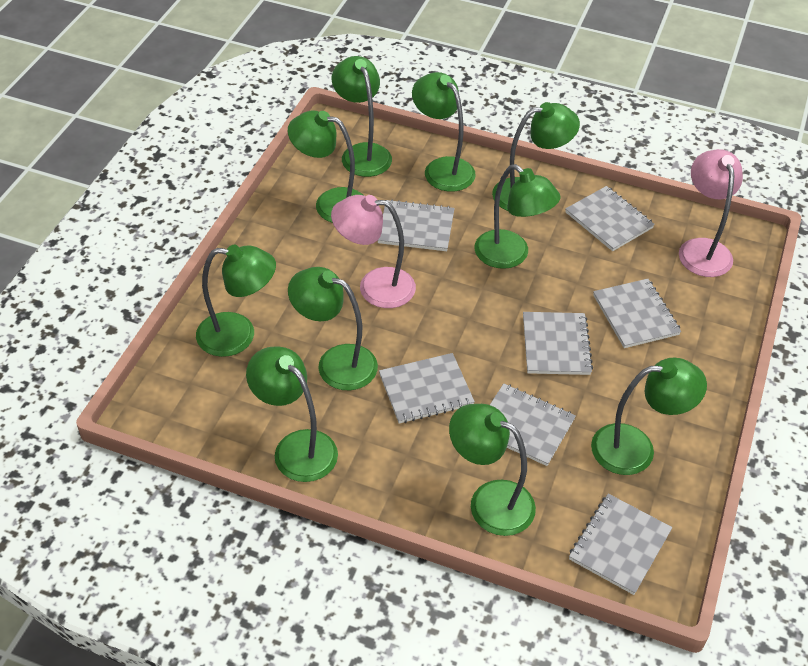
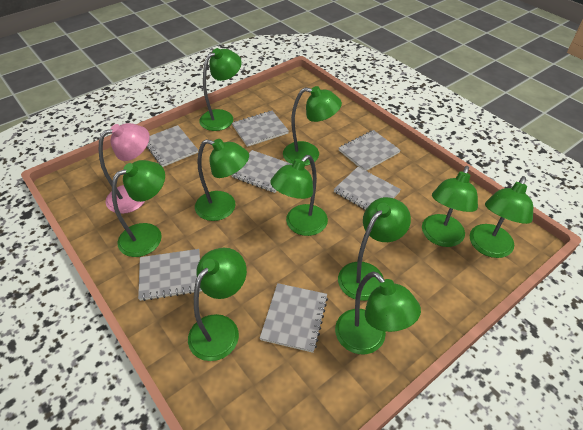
pink lamp: 2 -> 1

